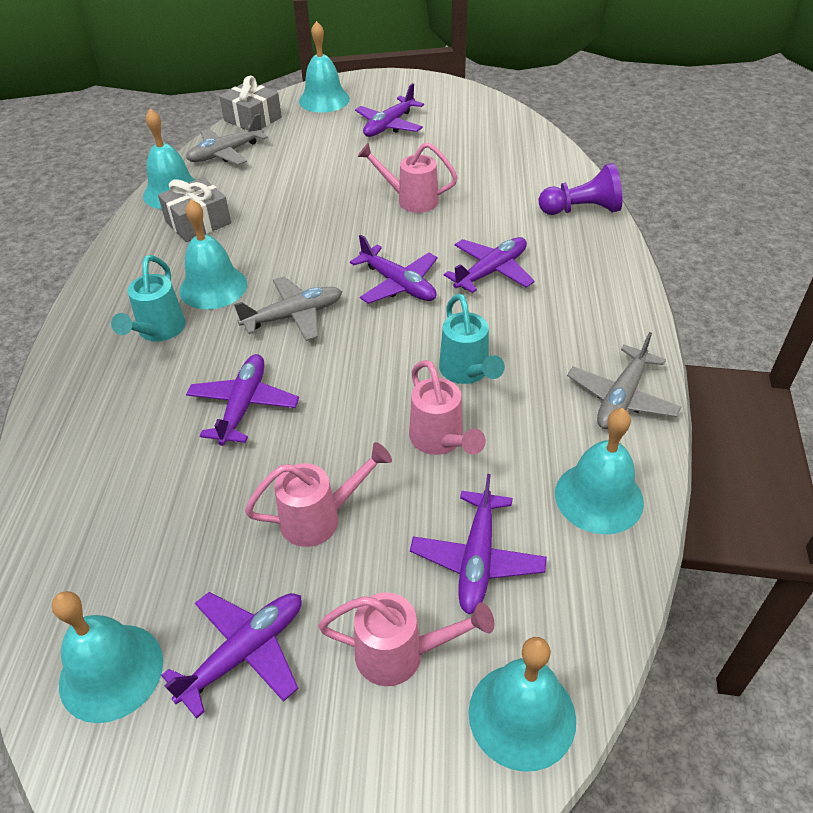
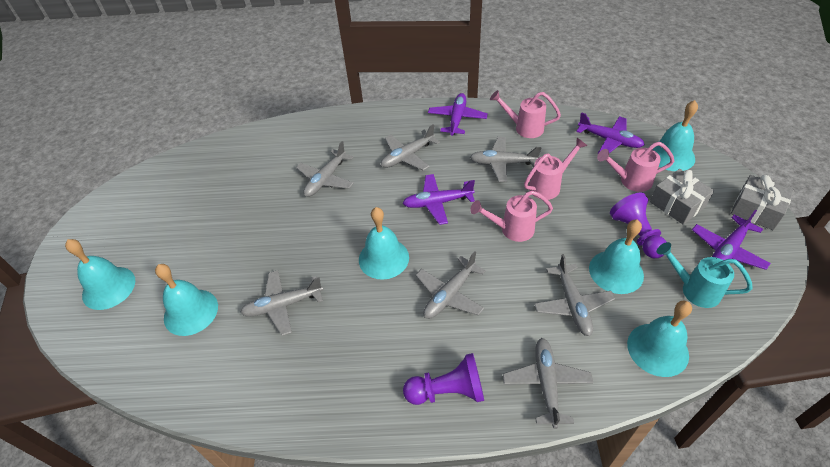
grey plane: 3 -> 7
purple pawn: 1 -> 2
purple plane: 6 -> 4
turquoise watering can: 2 -> 1

